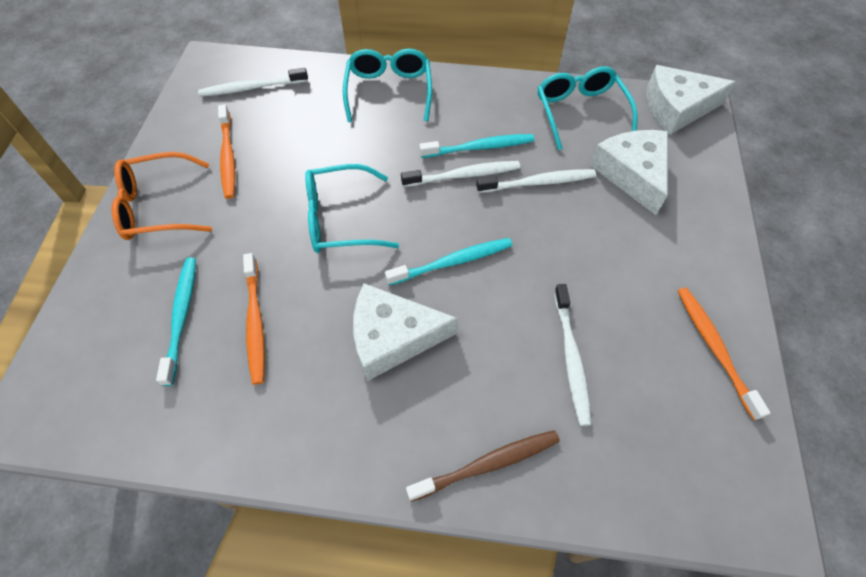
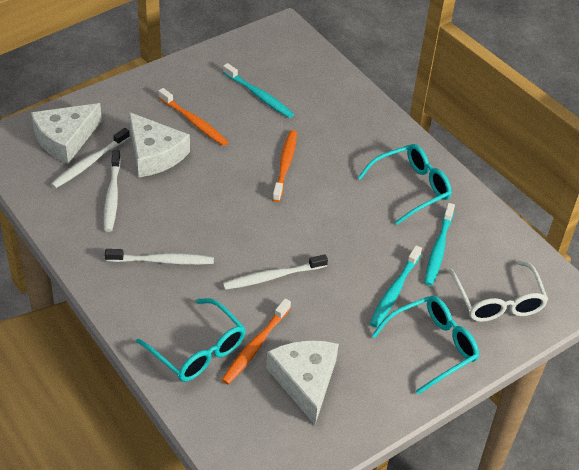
brown toothbrush: 1 -> 0
orange glasses: 1 -> 0
white glasses: 0 -> 1

